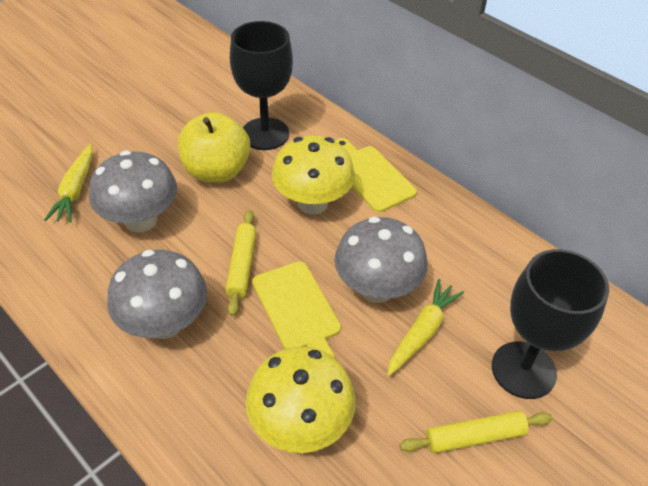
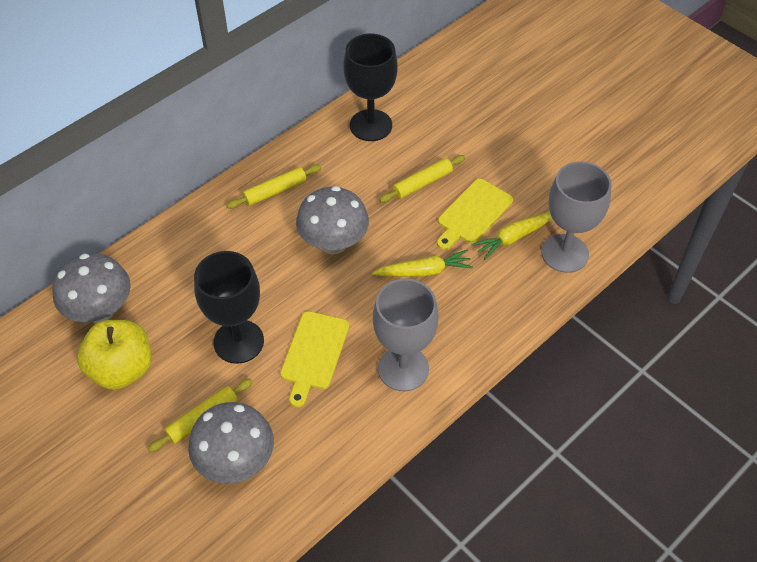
grey goblet: 0 -> 2
yellow mushroom: 2 -> 0
yellow rolling pin: 2 -> 3

